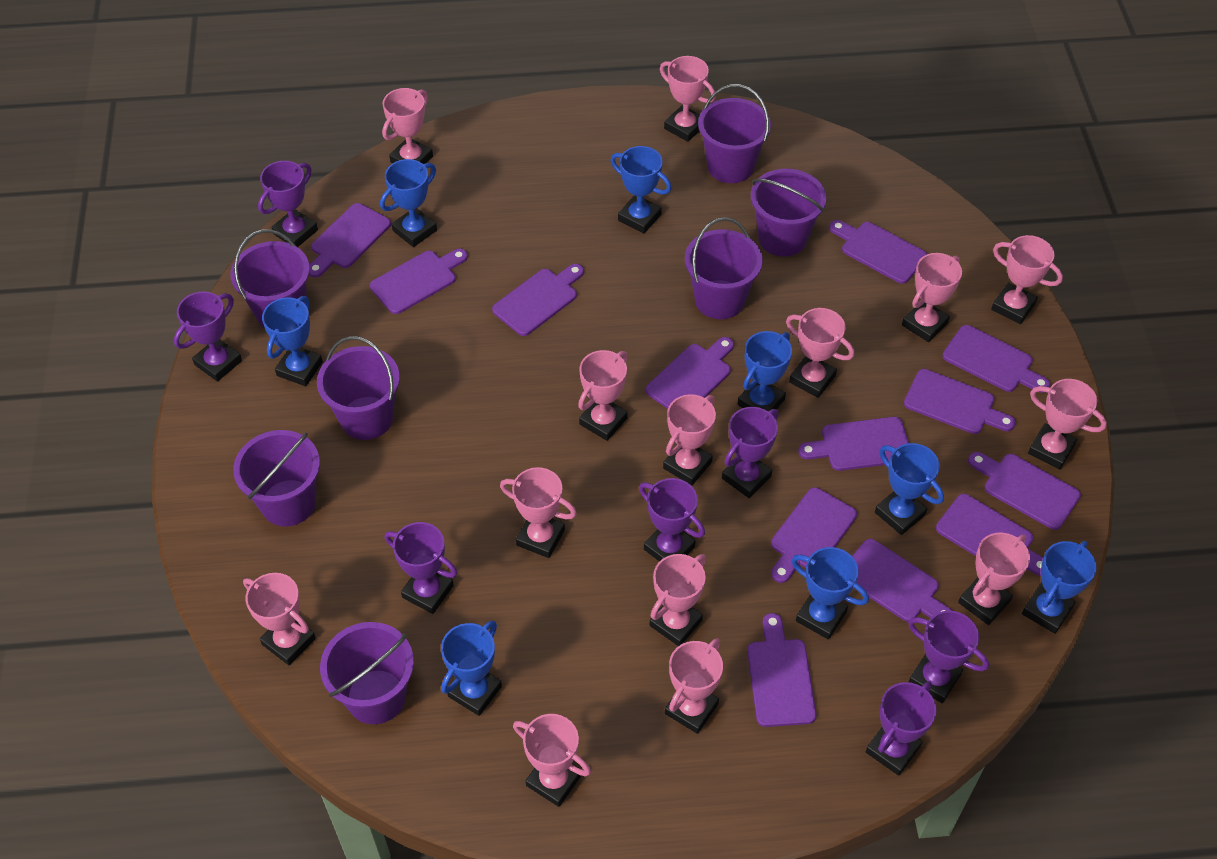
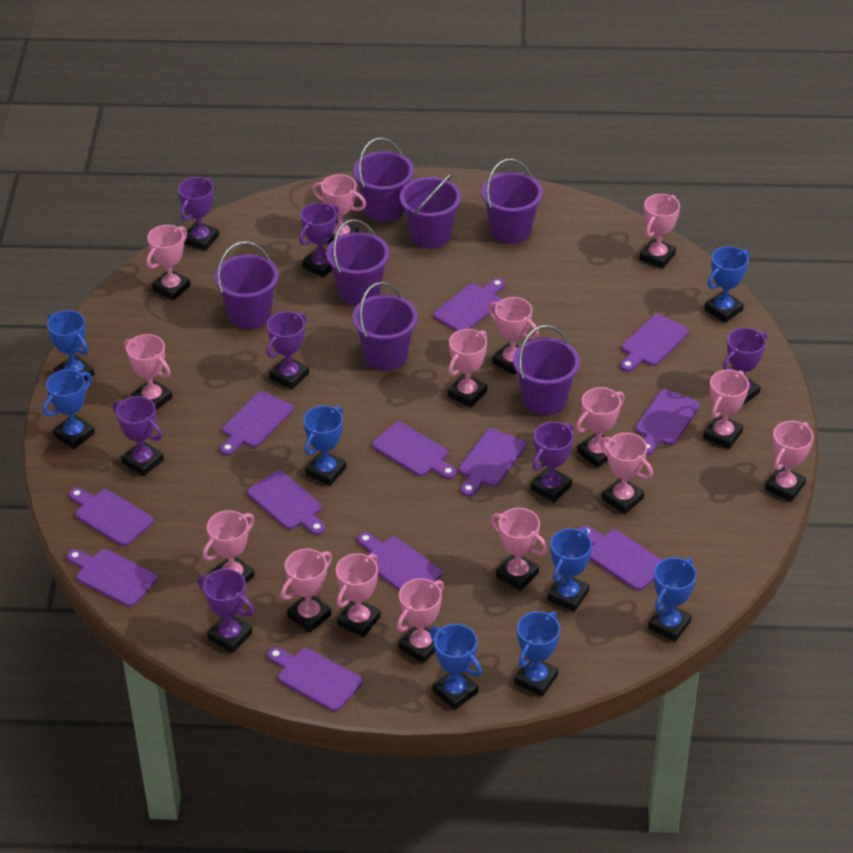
pink trophy: 14 -> 15
purple cutting board: 13 -> 12

